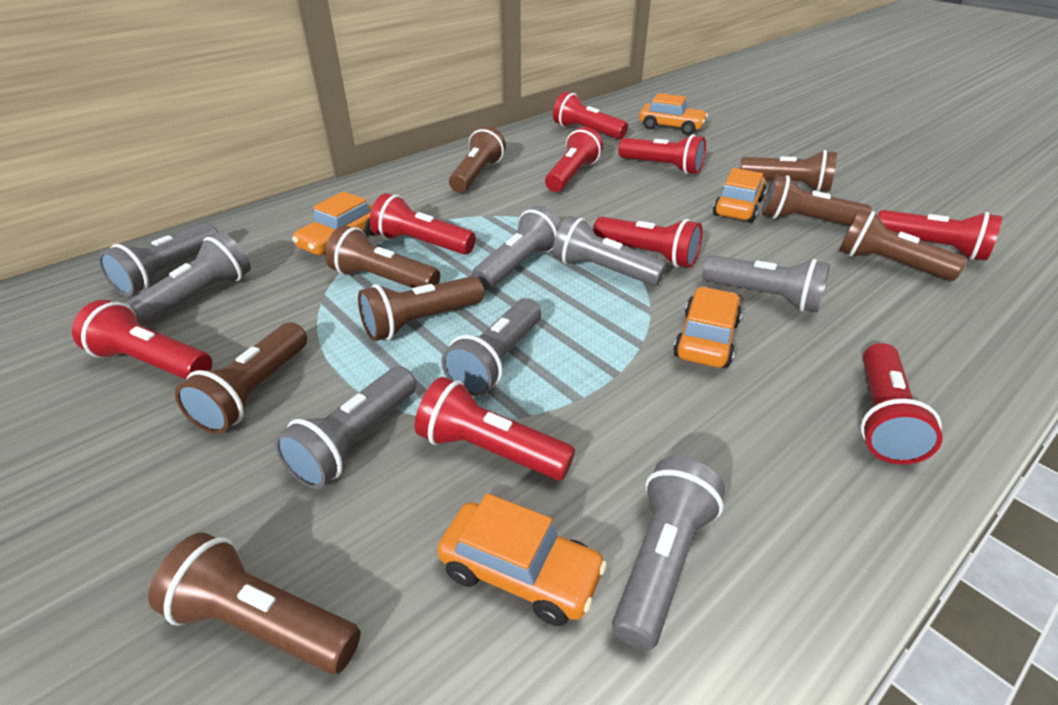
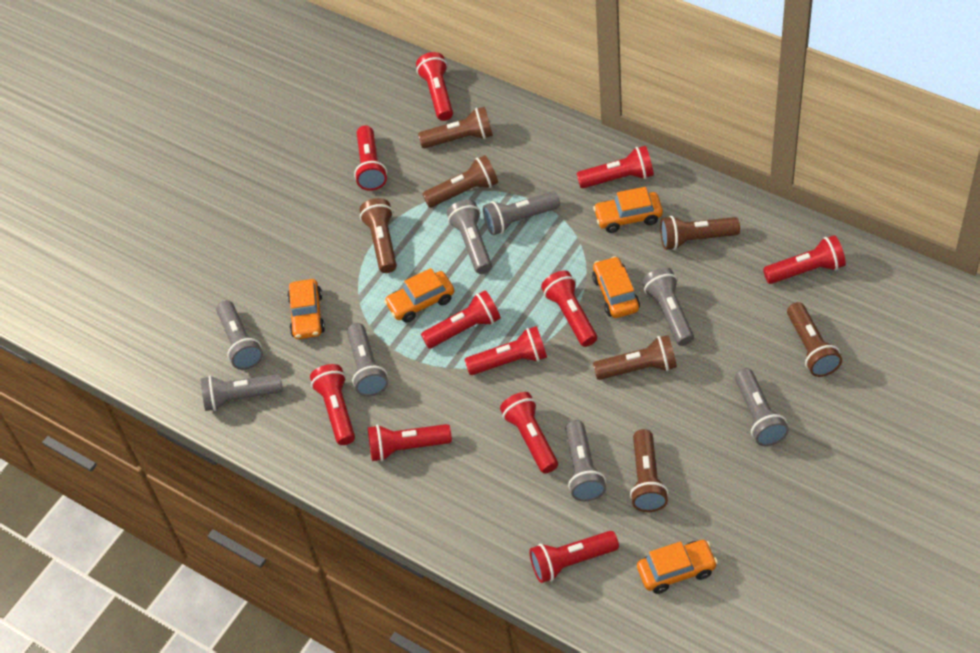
brown flashlight: 8 -> 7
red flashlight: 9 -> 11

